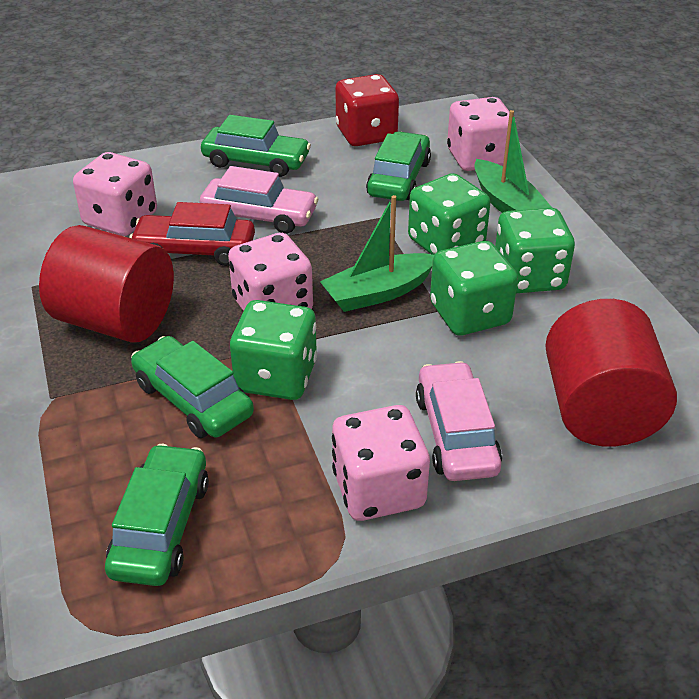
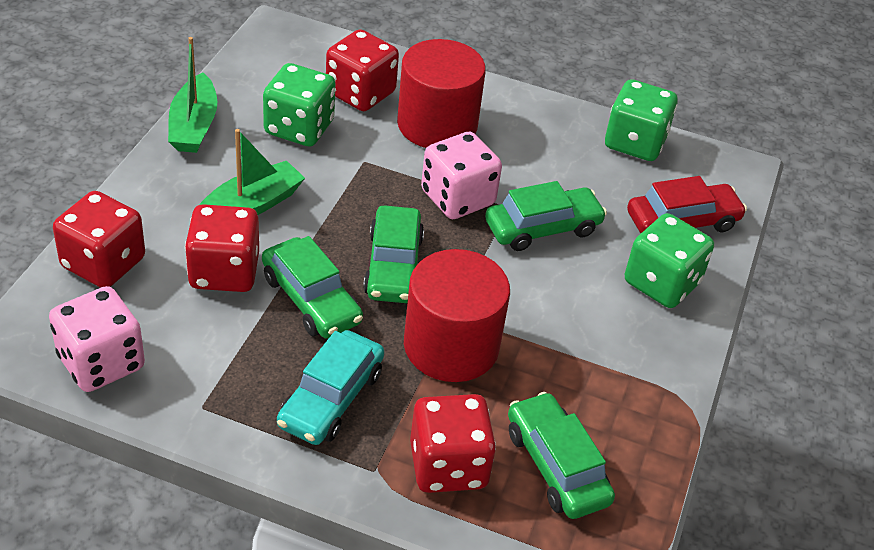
green dice: 4 -> 3
pink car: 2 -> 0
pink dice: 4 -> 2
red dice: 1 -> 4
turquoise car: 0 -> 1

